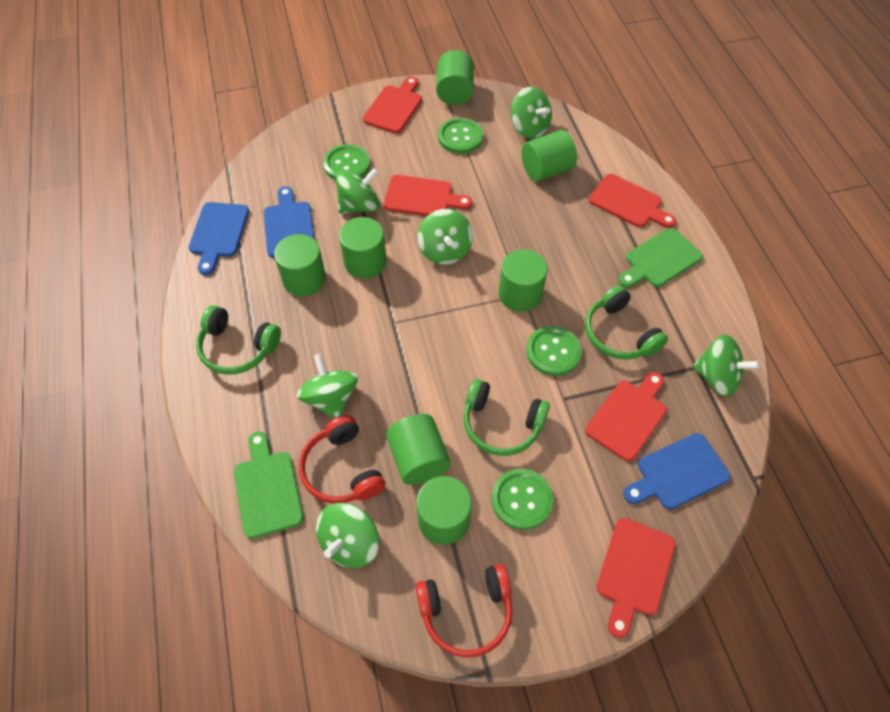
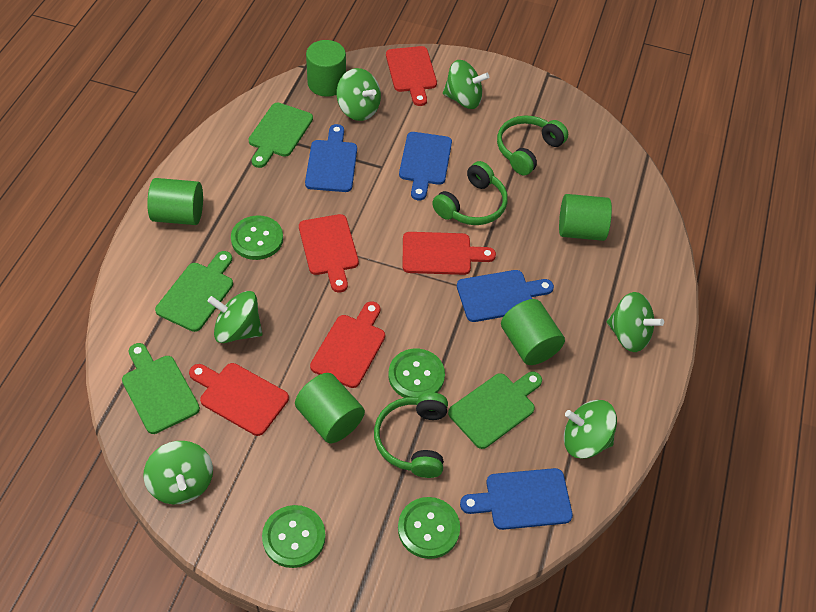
blue cutting board: 3 -> 4
green cutting board: 2 -> 4
green cylinder: 7 -> 5
red headphones: 2 -> 0

